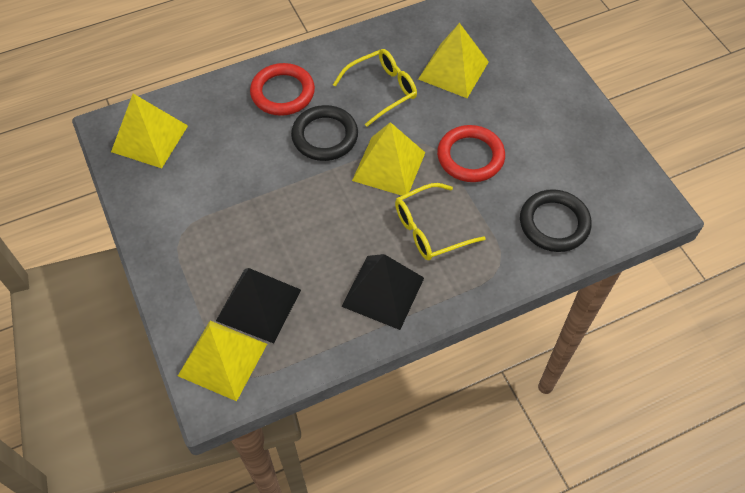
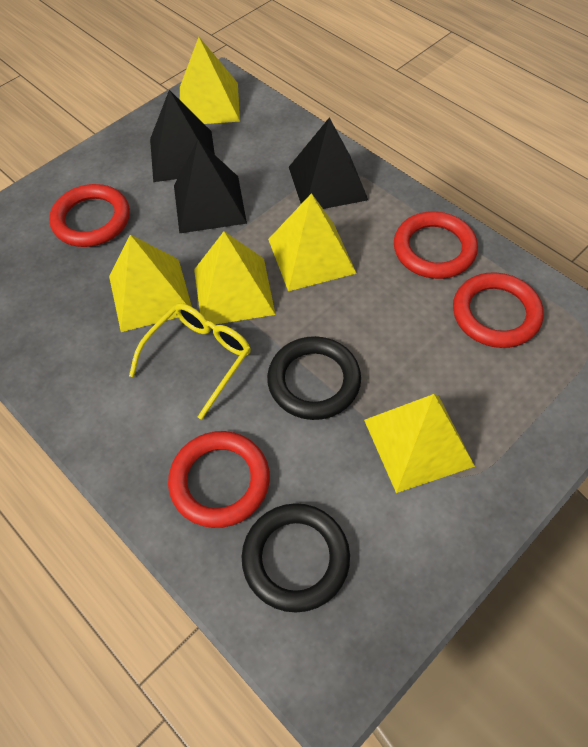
black pyramid: 2 -> 3
red ring: 2 -> 4
yellow glasses: 2 -> 1
yellow pyramid: 4 -> 5

